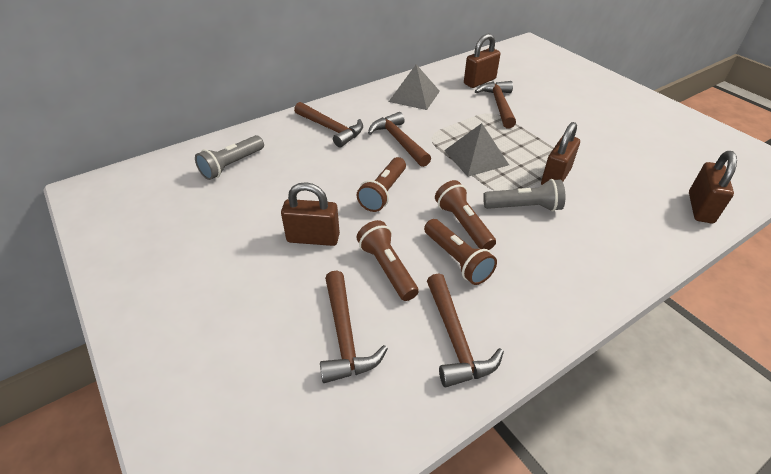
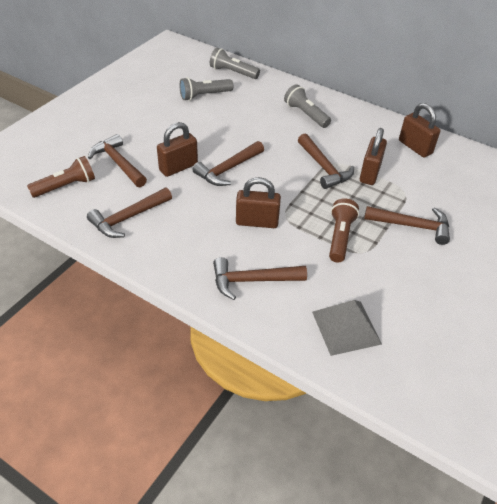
brown flashlight: 4 -> 2
brown hammer: 5 -> 6
grey flashlight: 2 -> 3
grey pyramid: 2 -> 1

